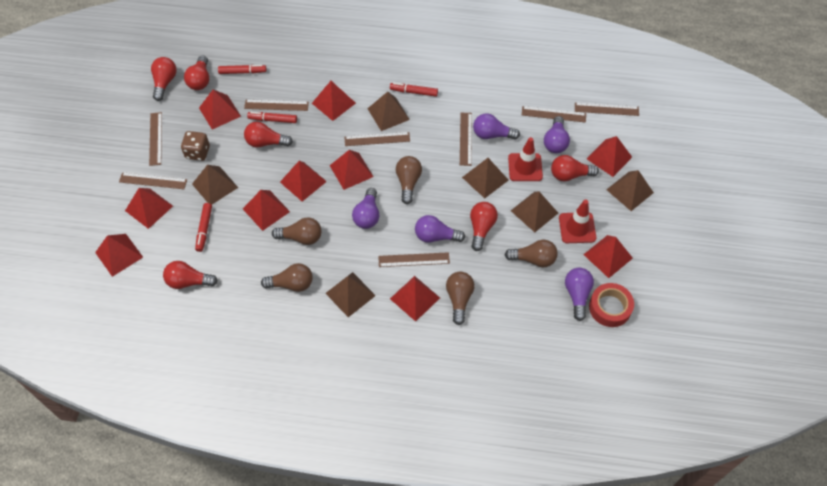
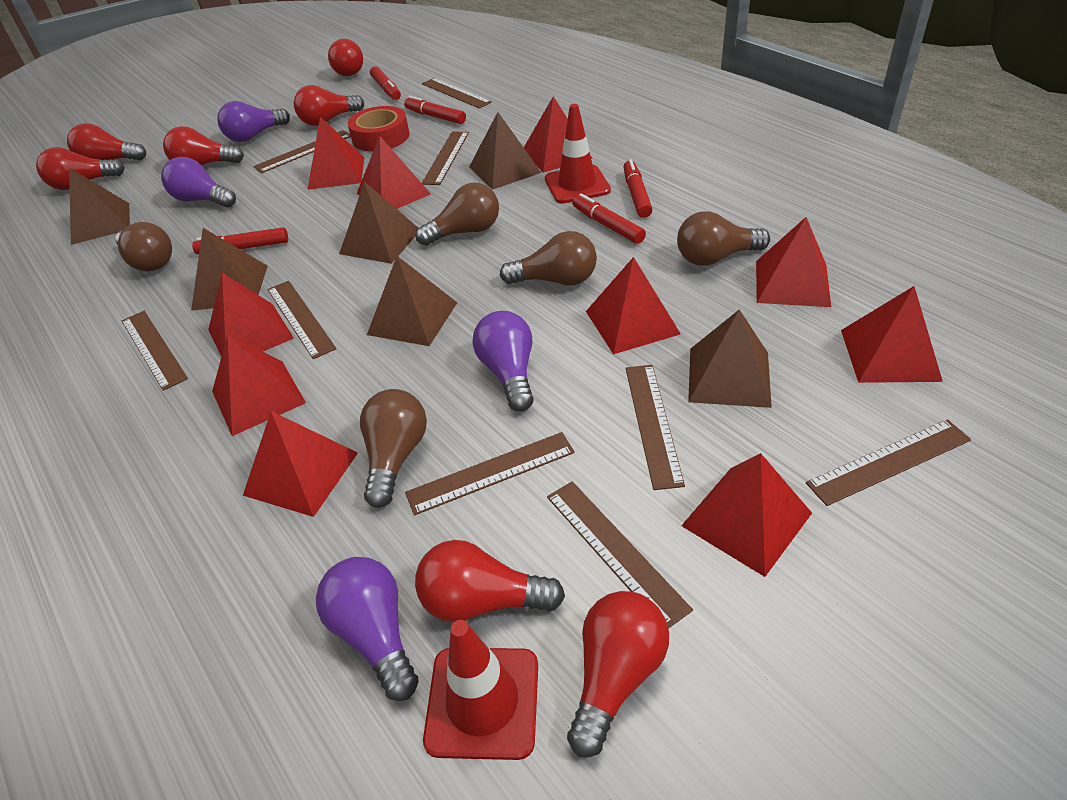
brown dice: 1 -> 0
brown ruler: 8 -> 9
purple light bulb: 5 -> 4
red light bulb: 6 -> 7
red marker: 4 -> 5

